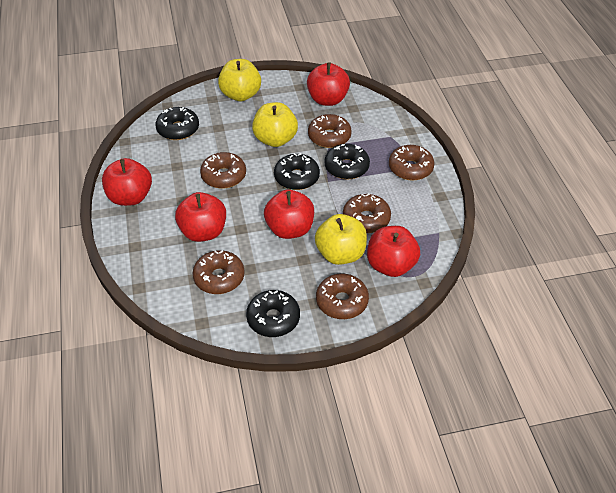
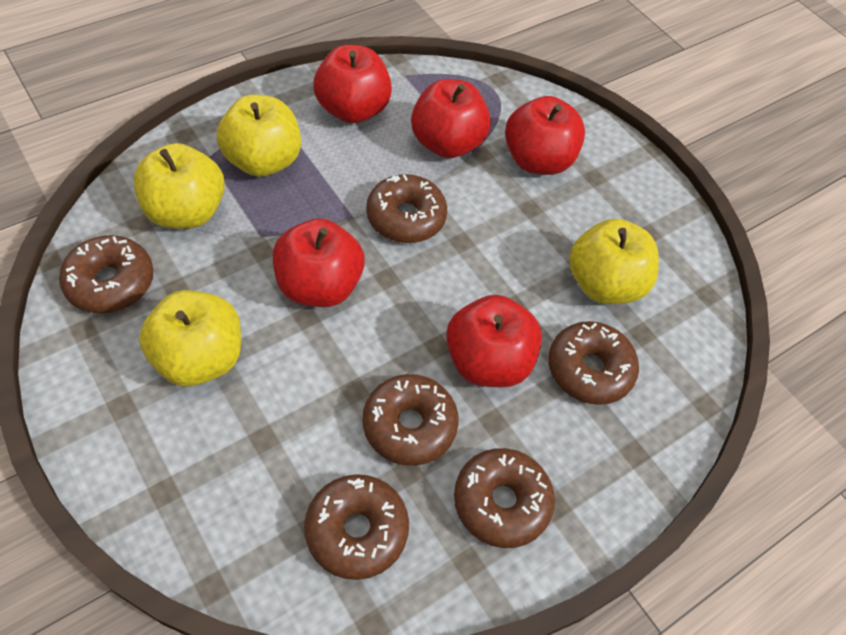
black donut: 4 -> 0
yellow apple: 3 -> 4

